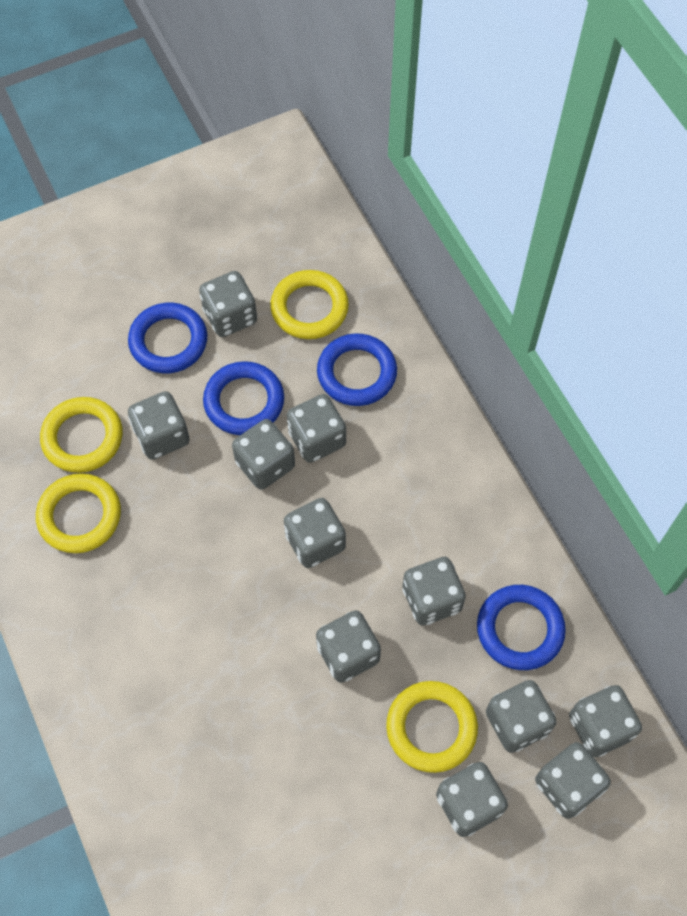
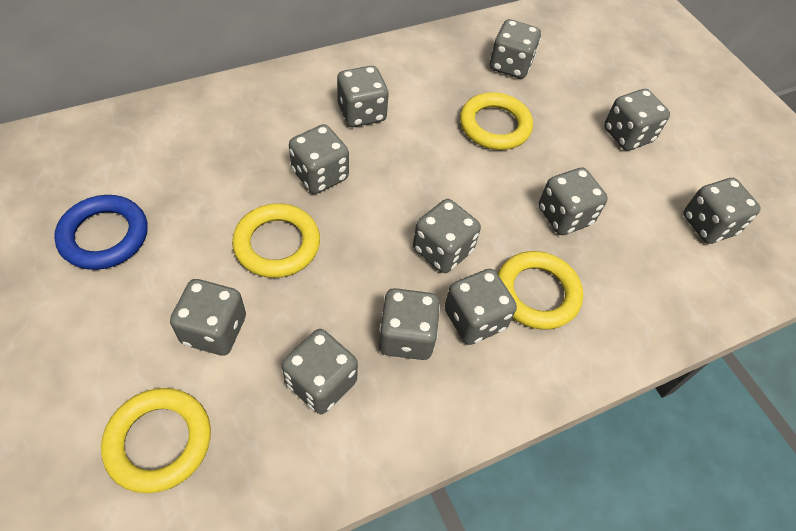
blue ring: 4 -> 1

